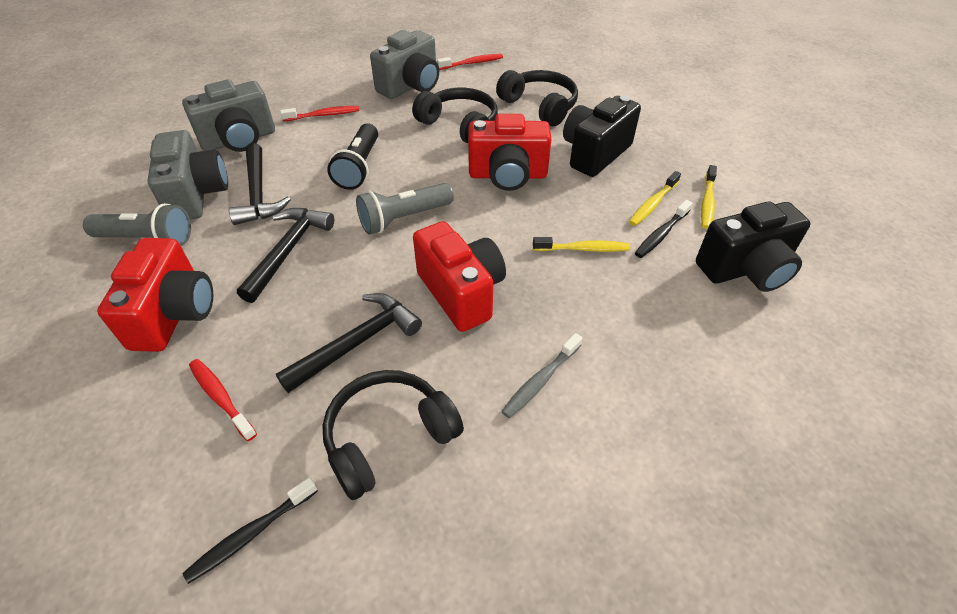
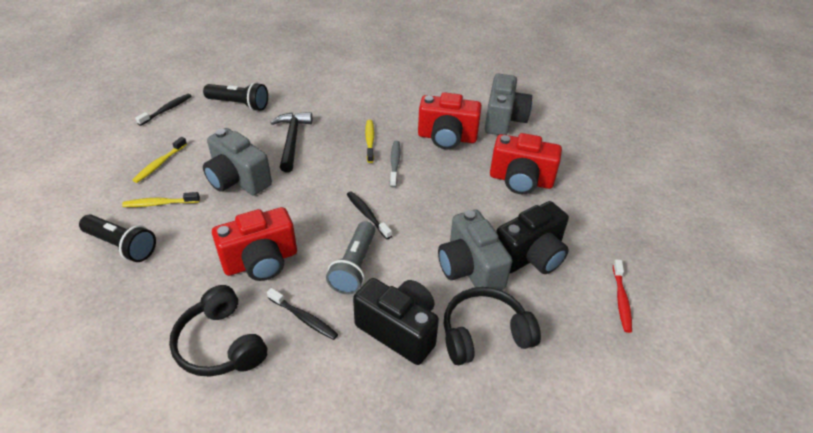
black flashlight: 1 -> 2
black hammer: 3 -> 1
black headphones: 3 -> 2
black toothbrush: 2 -> 3
grey flashlight: 2 -> 1
red toothbrush: 3 -> 1

